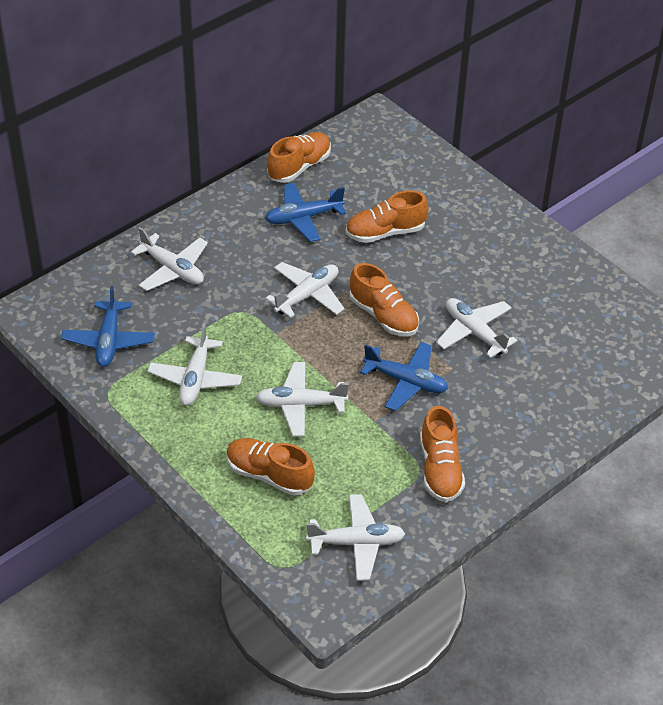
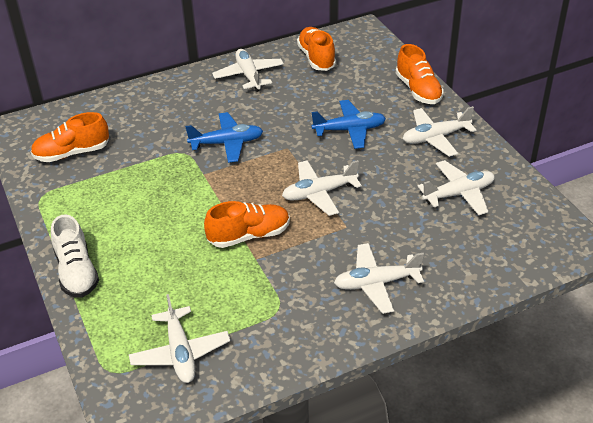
blue plane: 3 -> 2
orange shoe: 5 -> 4
white shoe: 0 -> 1

